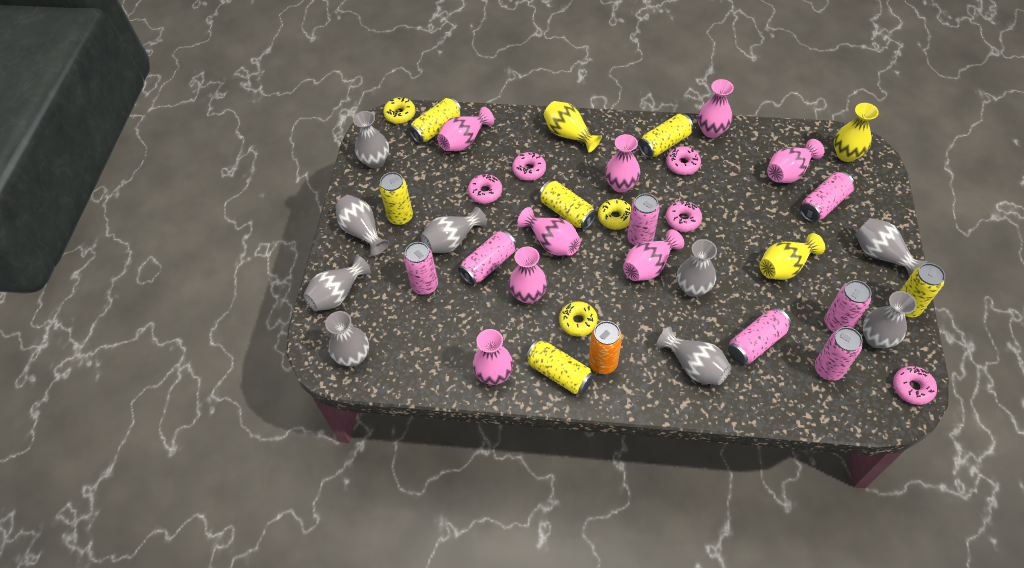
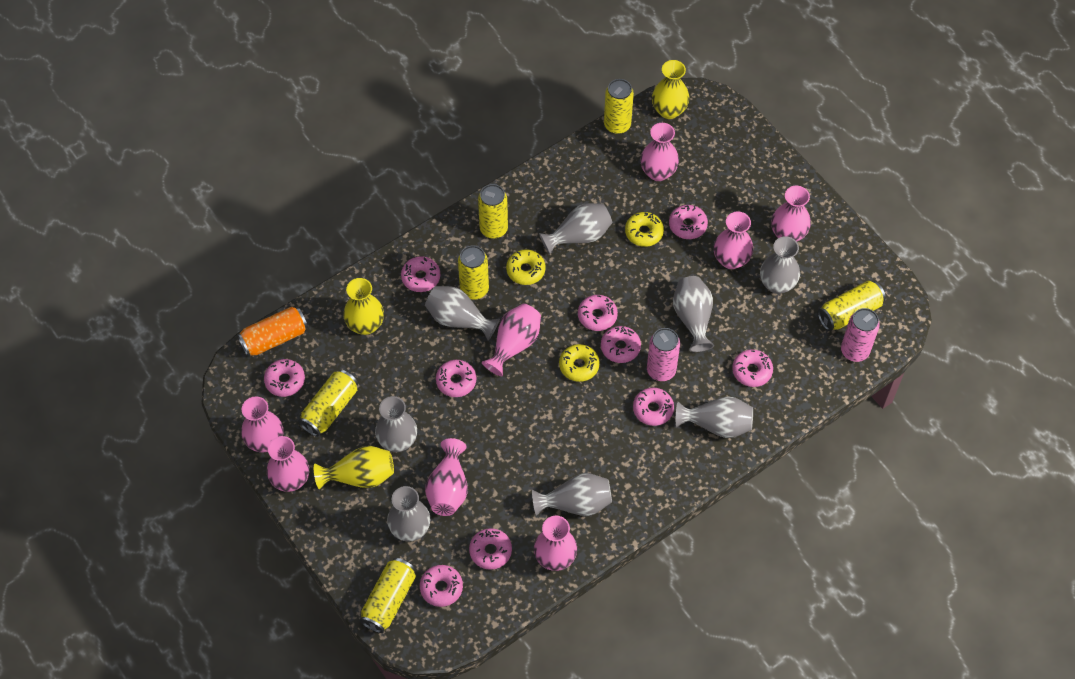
grey vase: 9 -> 8
pink can: 7 -> 2
pink donut: 5 -> 10

